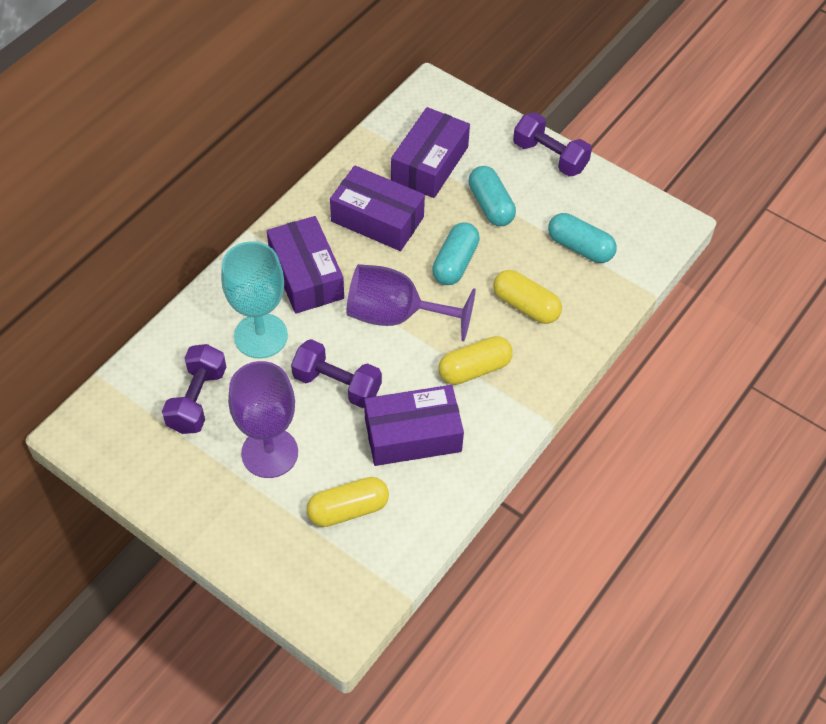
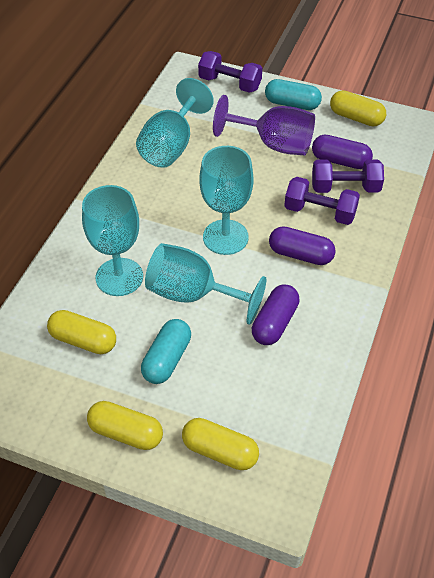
purple box: 4 -> 0
purple capsule: 0 -> 3
purple goblet: 2 -> 1
turquoise capsule: 3 -> 2
turquoise goblet: 1 -> 4
yellow capsule: 3 -> 4

